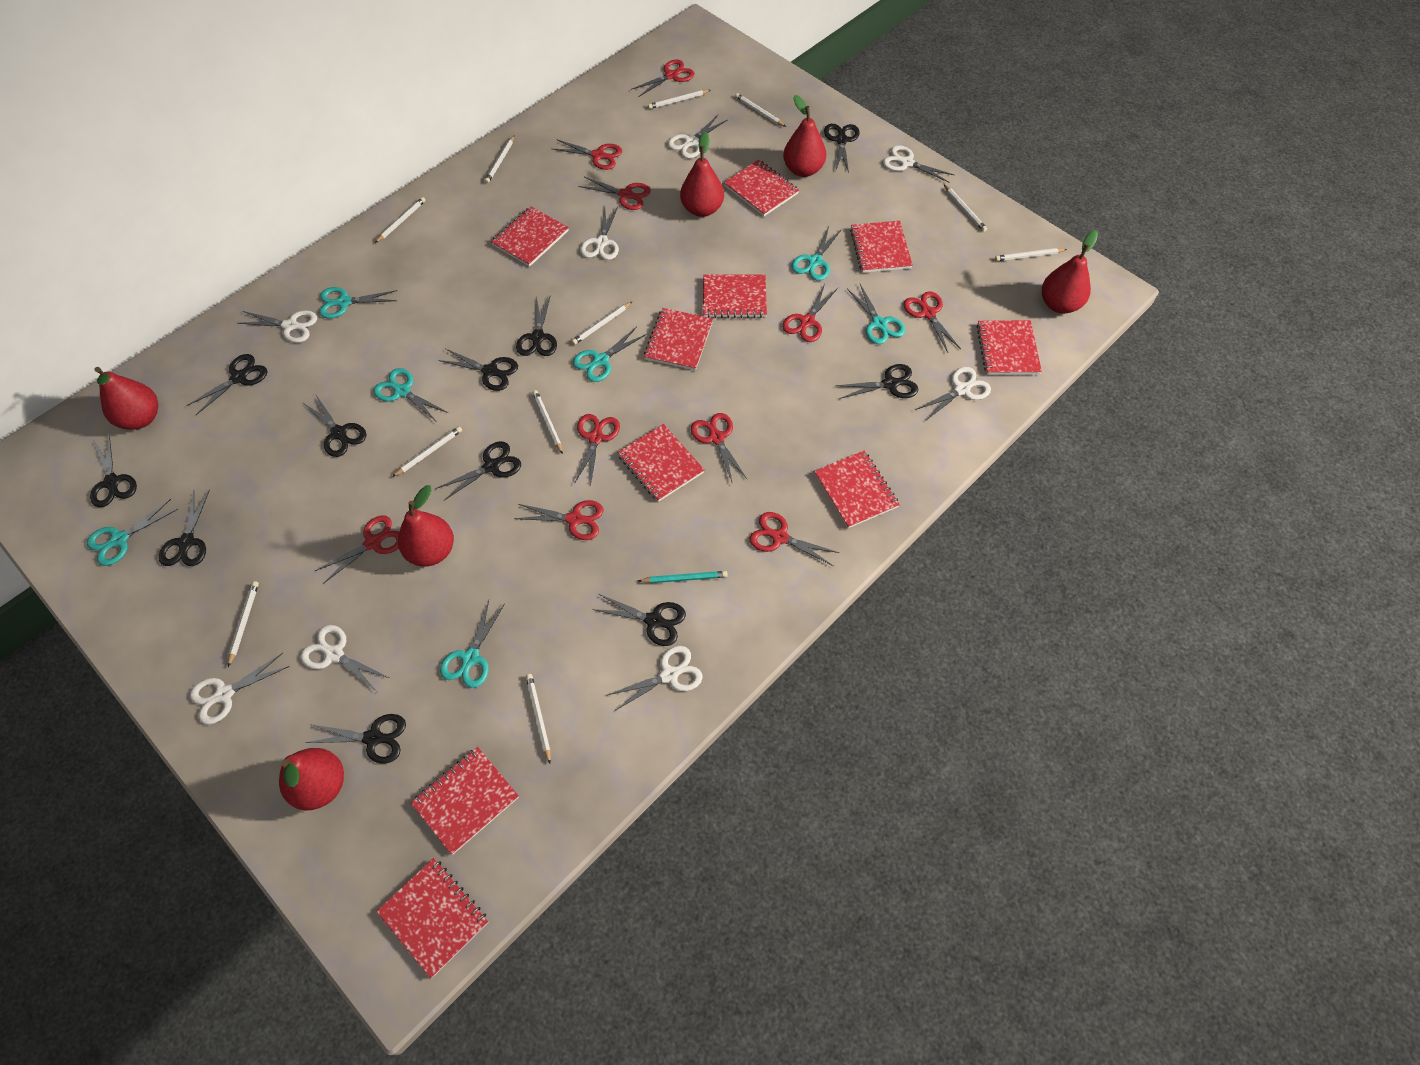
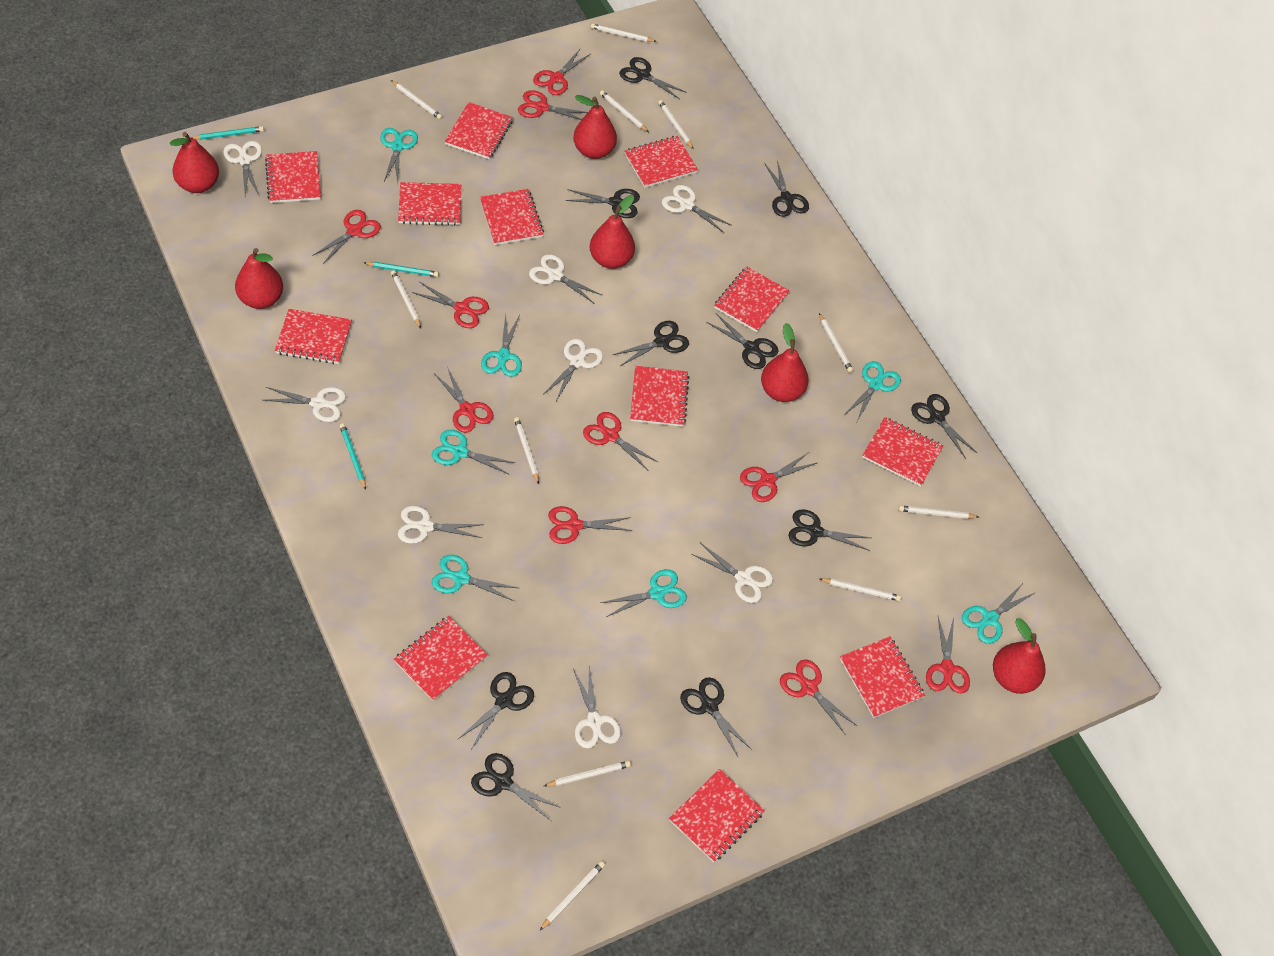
black scissors: 11 -> 10
red notebook: 10 -> 12
turquoise pencil: 1 -> 3

